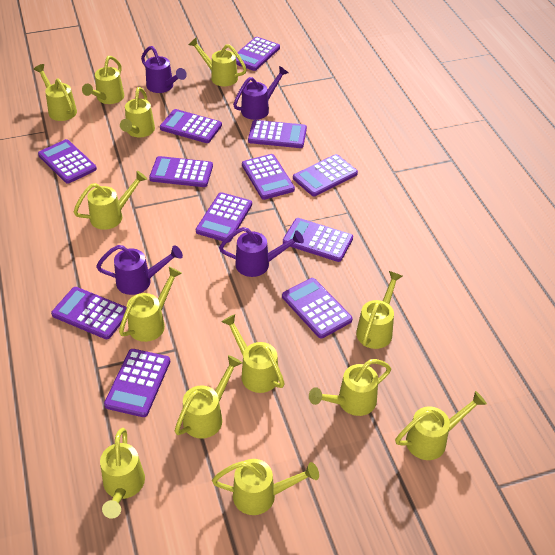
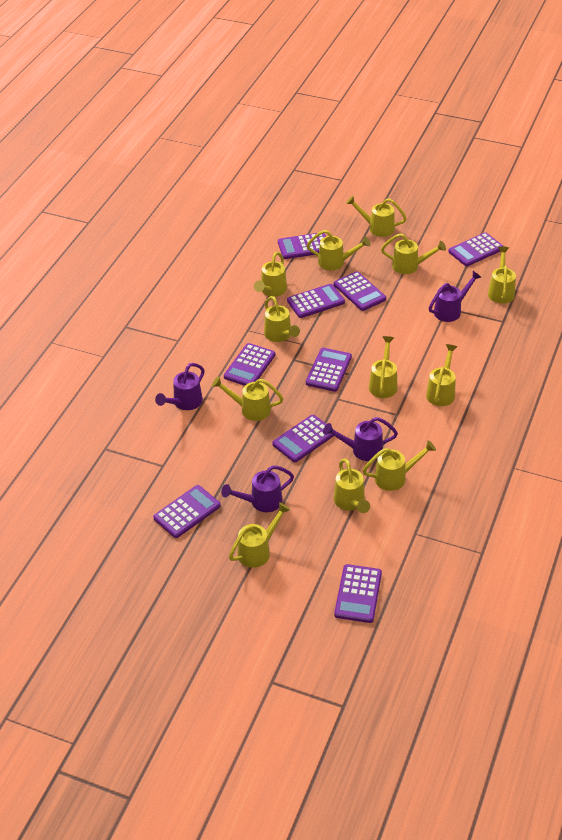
purple calculator: 12 -> 9
yellow watering can: 13 -> 12

